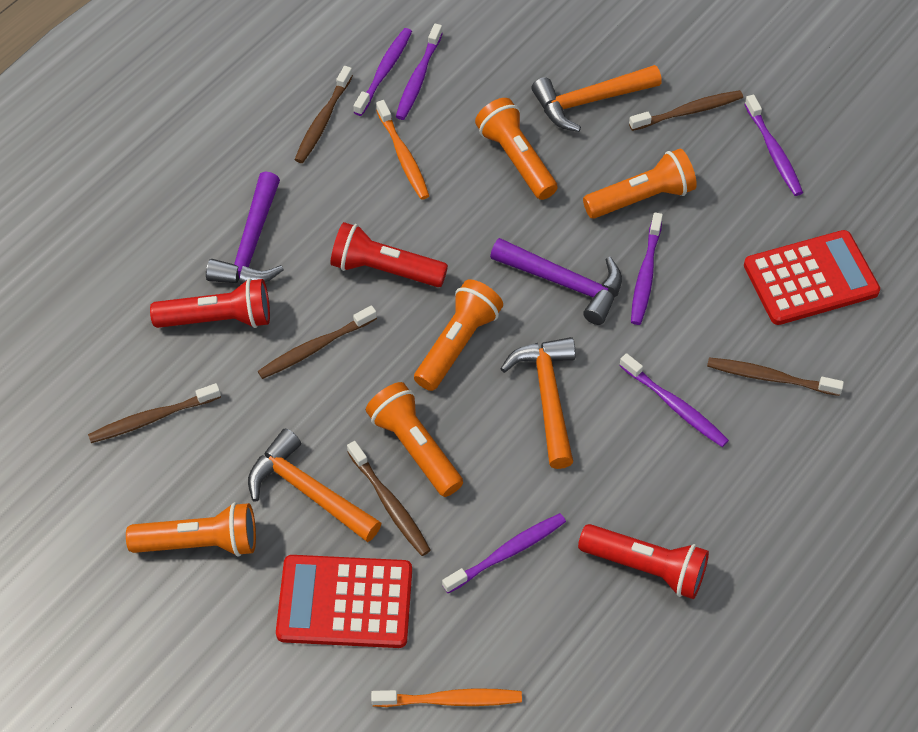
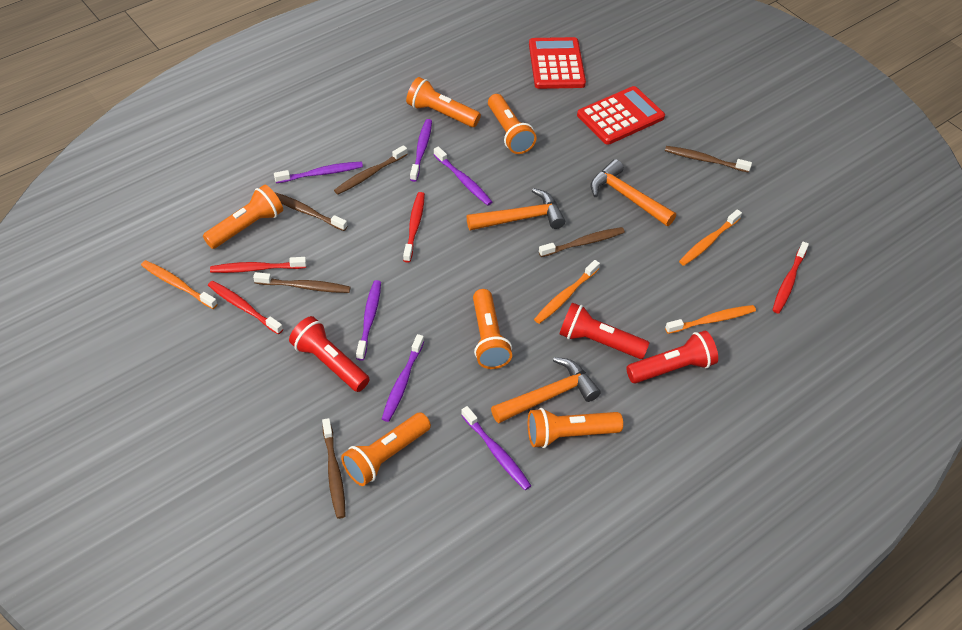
orange flashlight: 5 -> 6
orange toothbrush: 2 -> 4
purple hammer: 2 -> 0
red toothbrush: 0 -> 4

